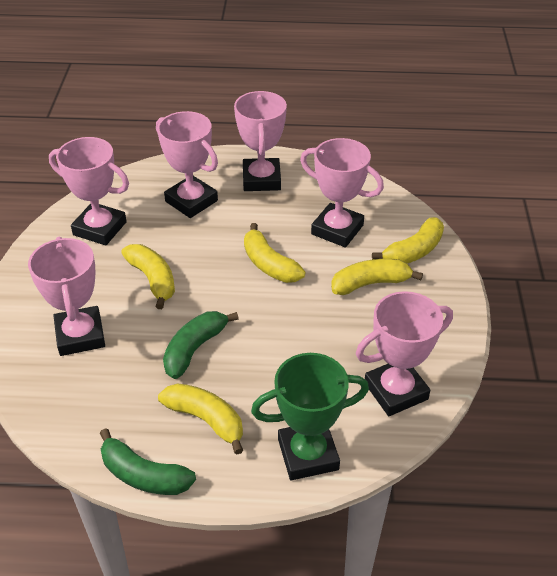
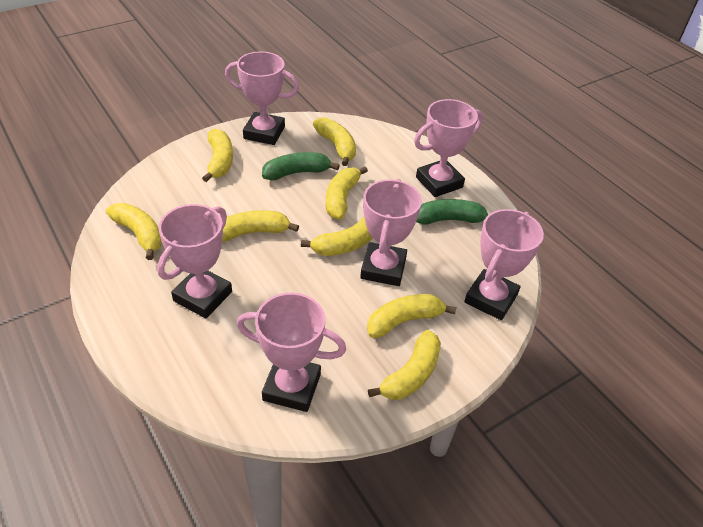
green trophy: 1 -> 0
yellow banana: 5 -> 8

